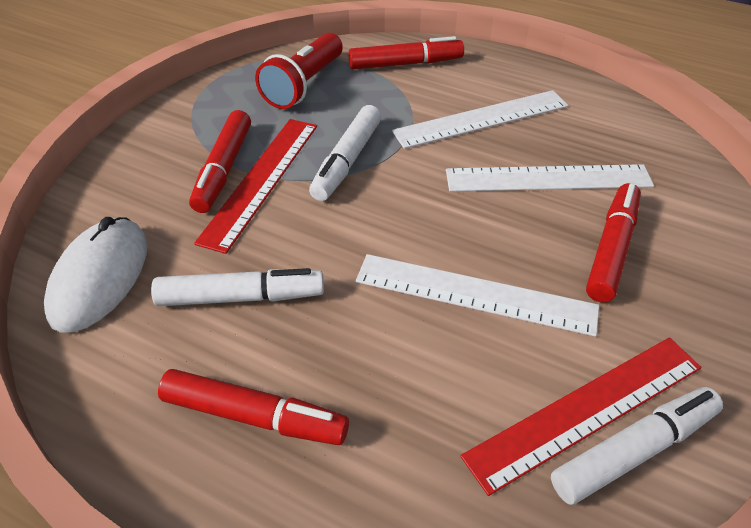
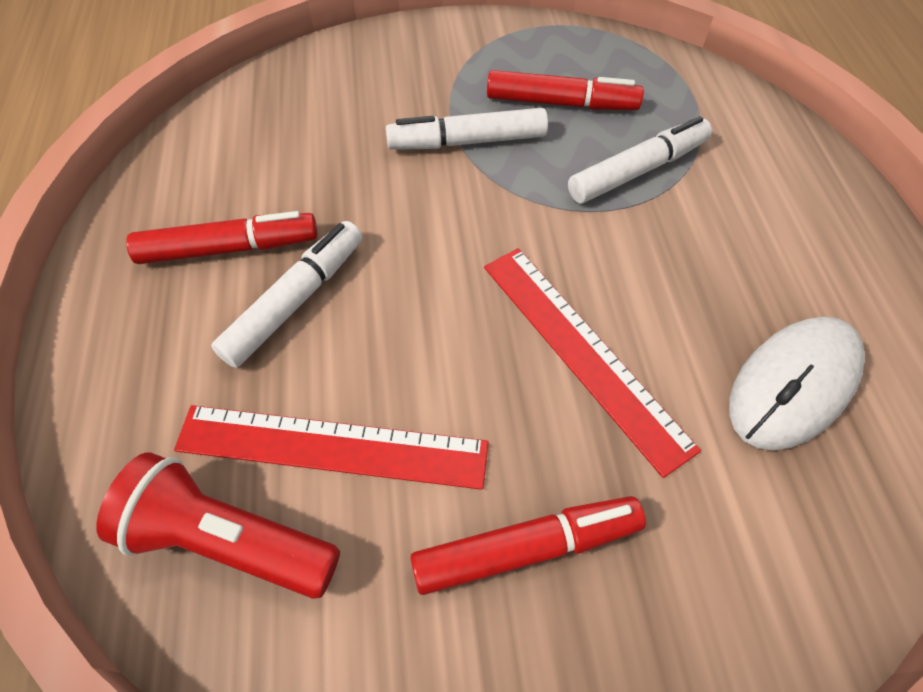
red marker: 4 -> 3
white ruler: 3 -> 0

